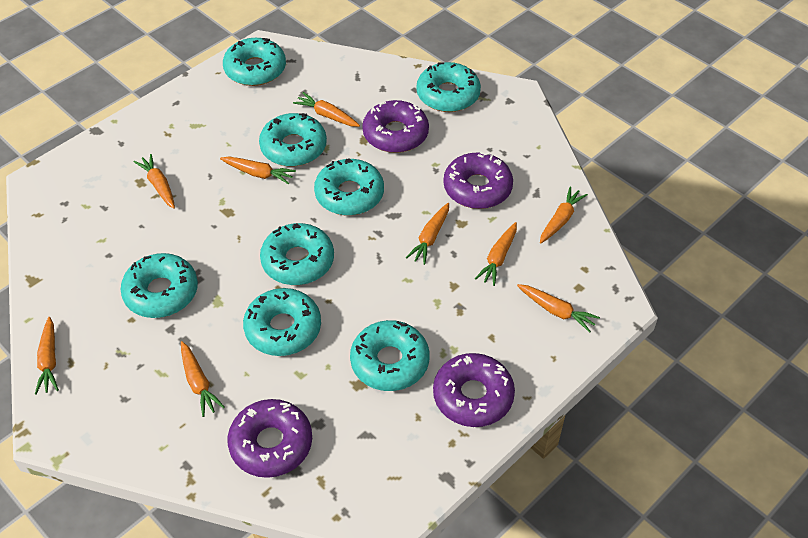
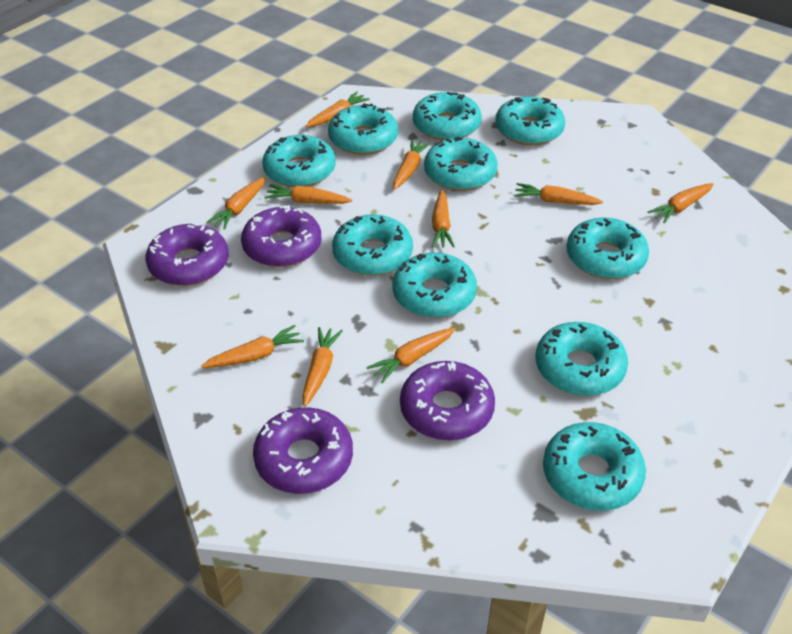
orange carrot: 9 -> 10
turquoise donut: 8 -> 10

